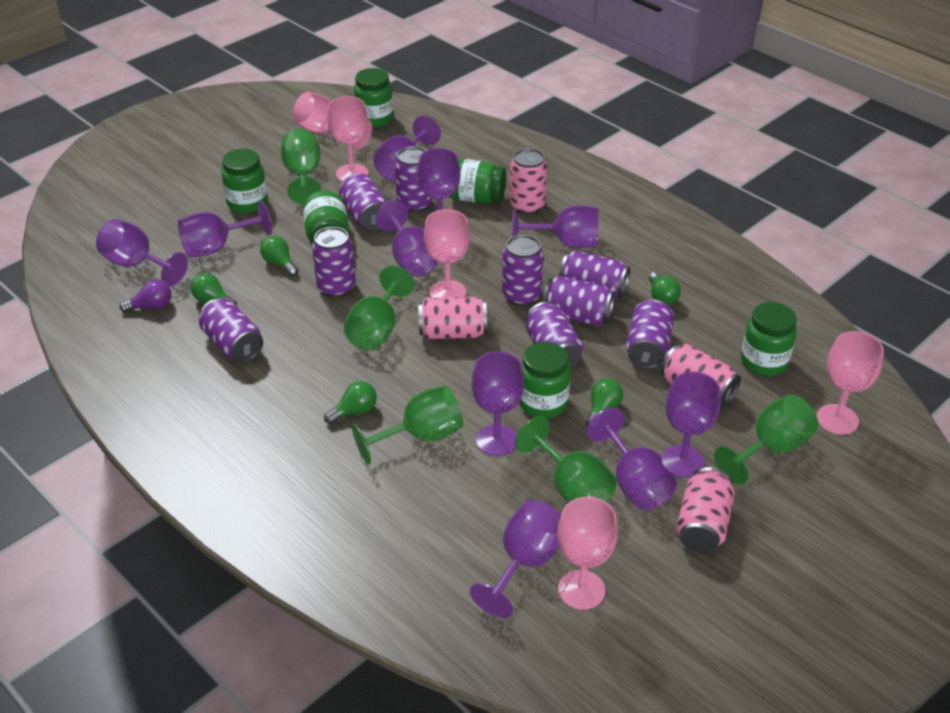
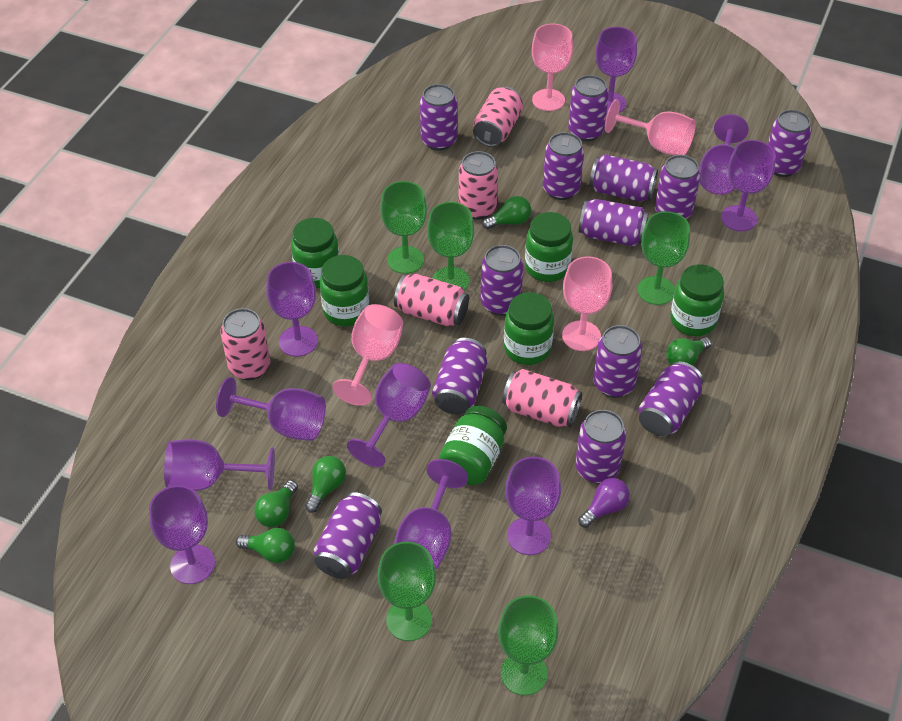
pink can: 4 -> 5
pink goblet: 5 -> 4
purple can: 9 -> 13

